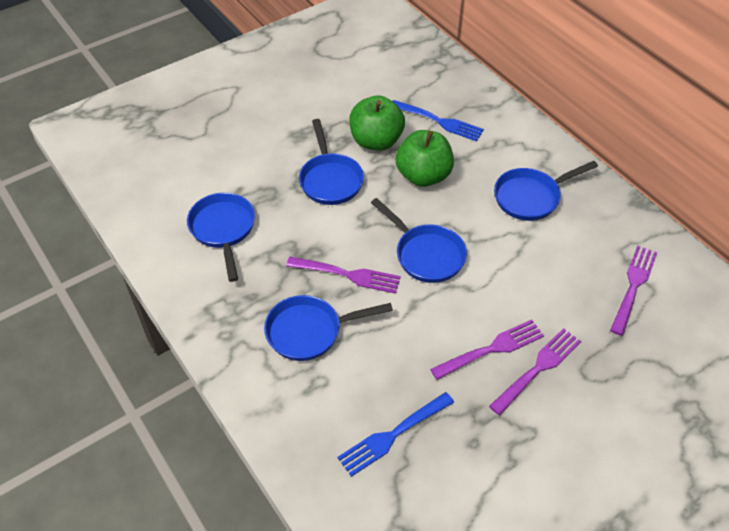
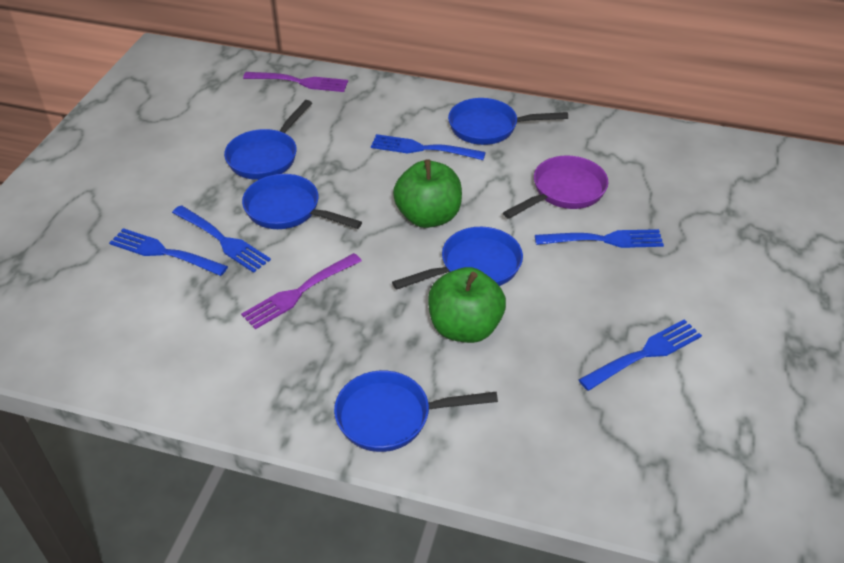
blue fork: 2 -> 5
purple fork: 4 -> 2
purple pan: 0 -> 1

